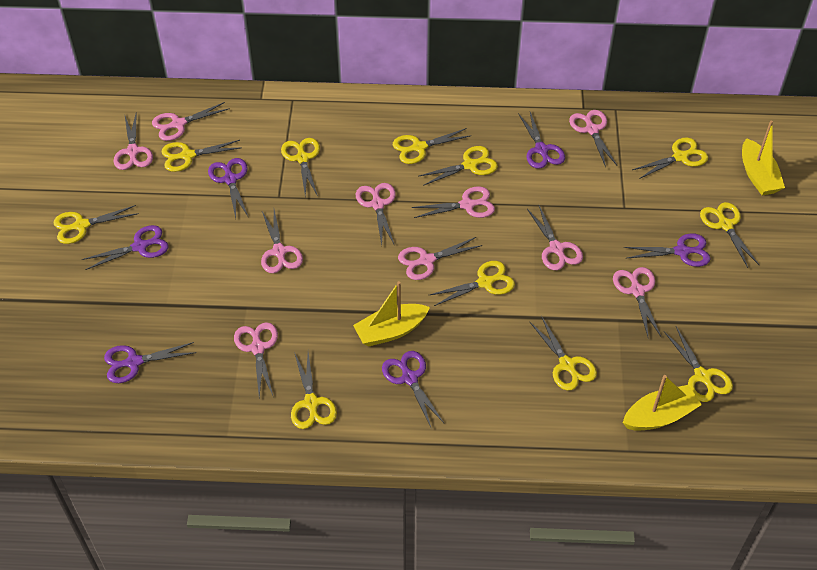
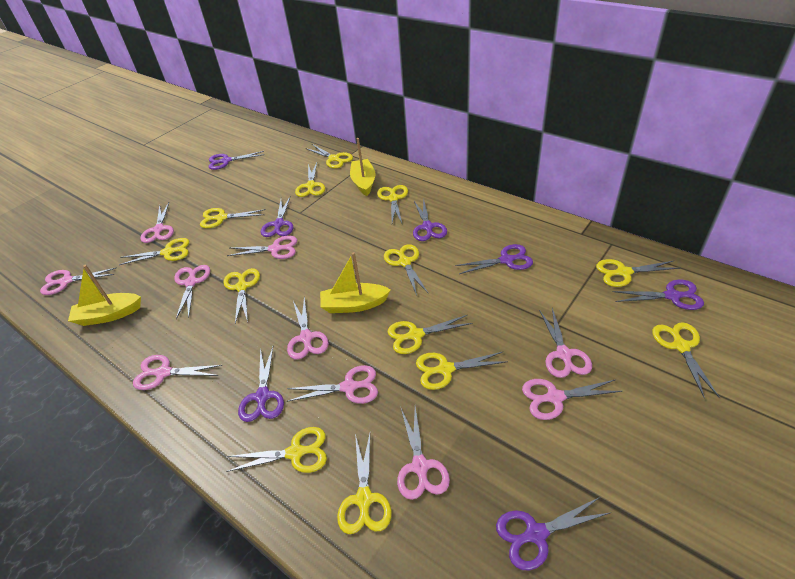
purple scissors: 6 -> 7
yellow scissors: 11 -> 13

